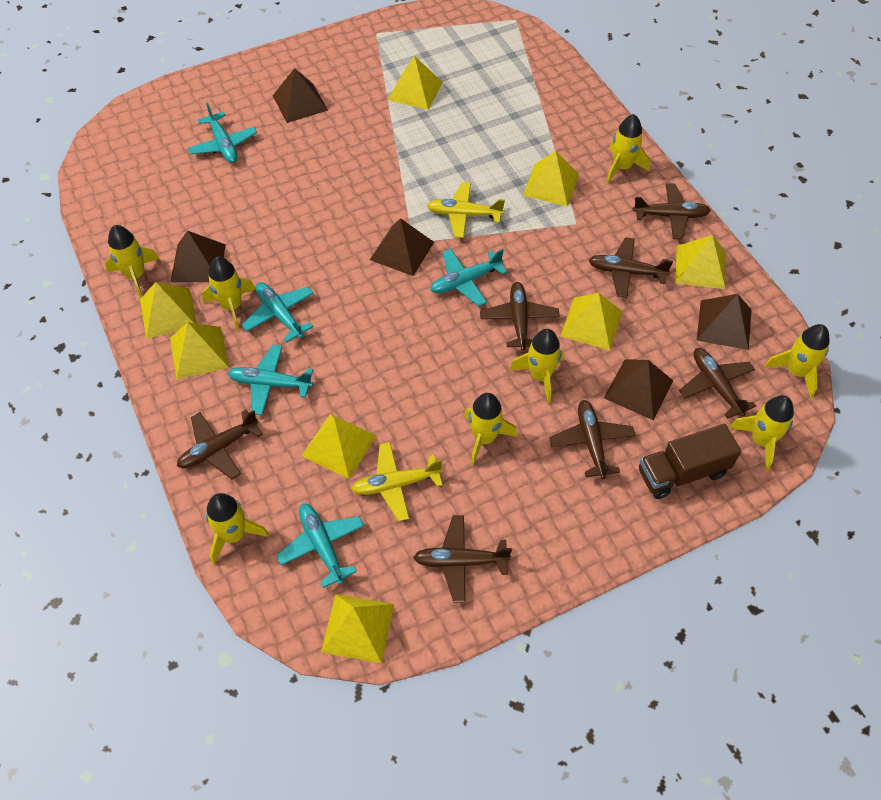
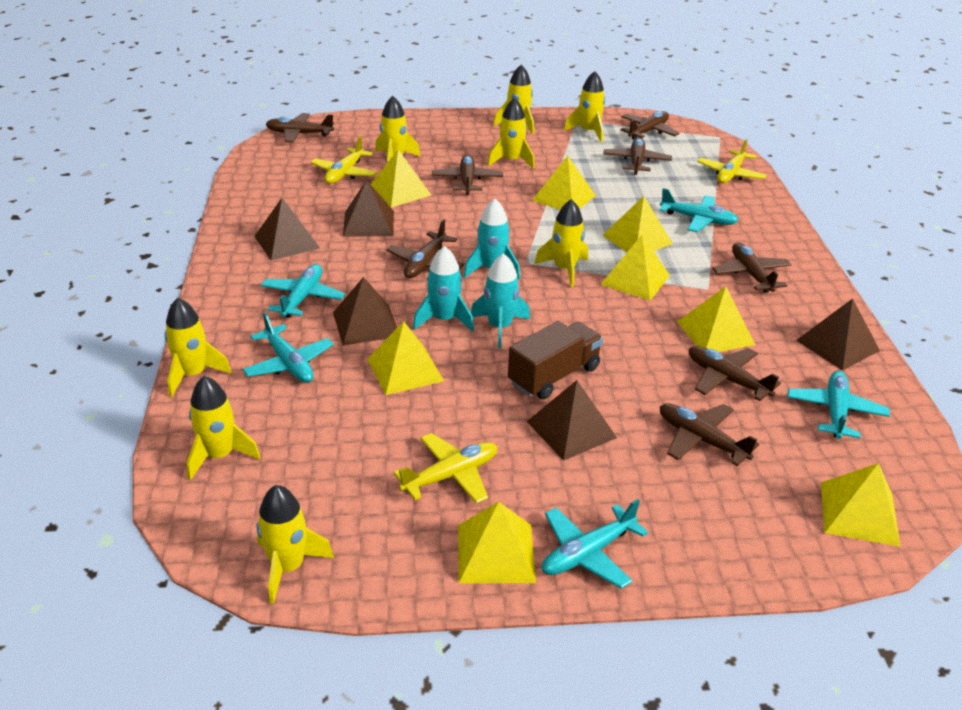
brown plane: 7 -> 8
turquoise rocket: 0 -> 3
yellow plane: 2 -> 3

